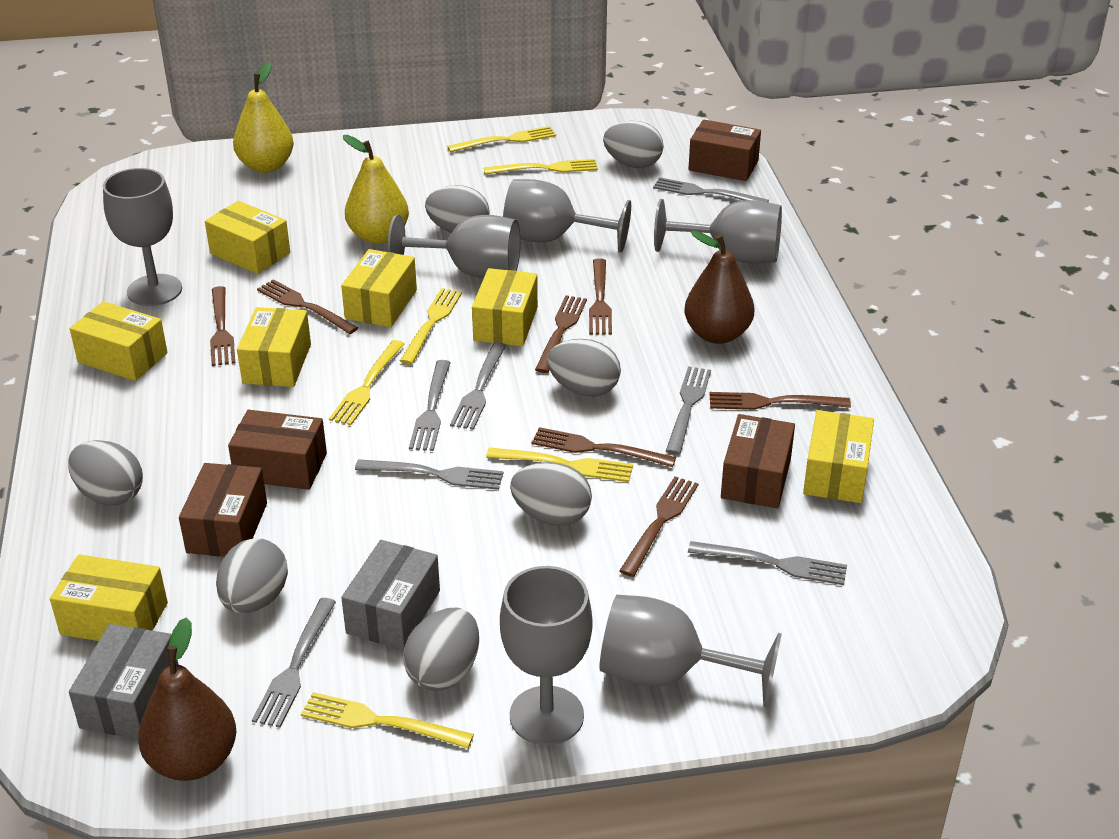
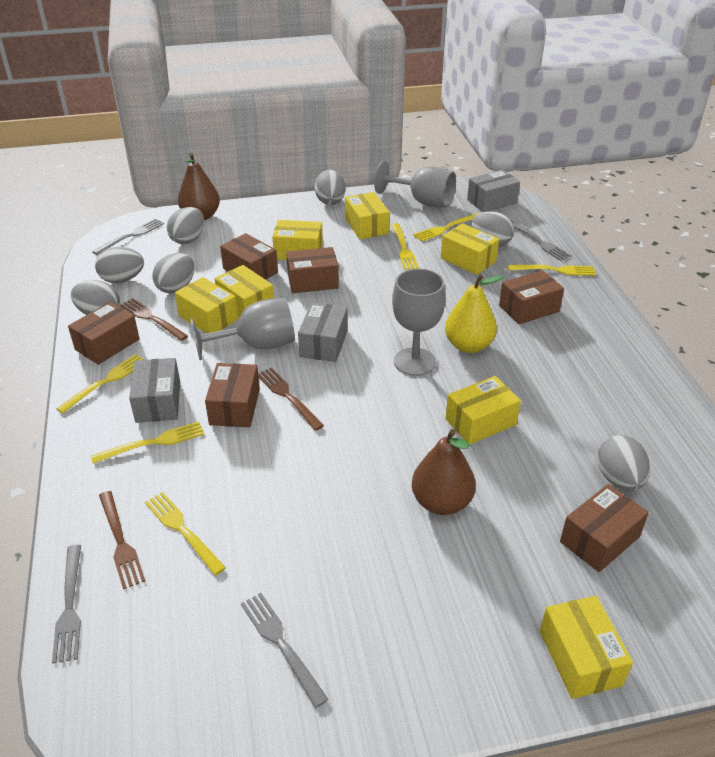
brown box: 4 -> 6
brown fork: 7 -> 3
grey box: 2 -> 3
grey fork: 7 -> 4
grey goblet: 6 -> 3
yellow pear: 2 -> 1

